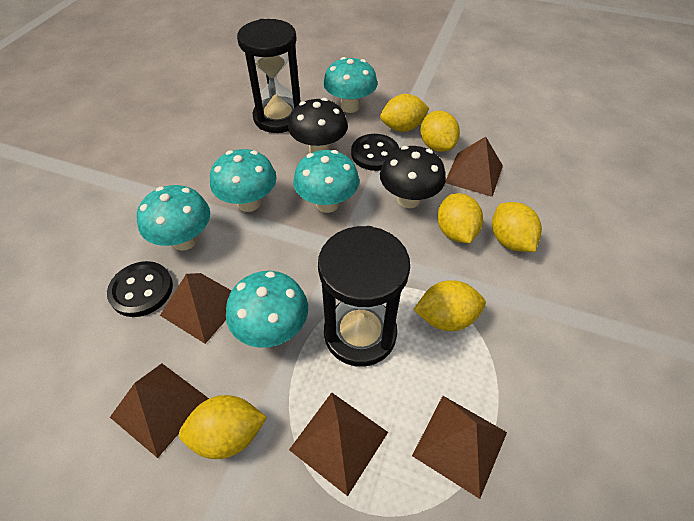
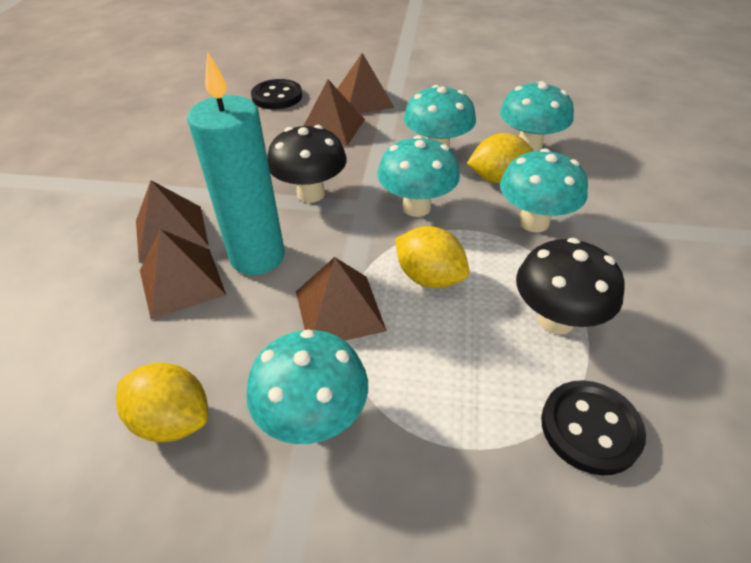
black hourglass: 2 -> 0
turquoise candle: 0 -> 1
yellow lemon: 6 -> 3

